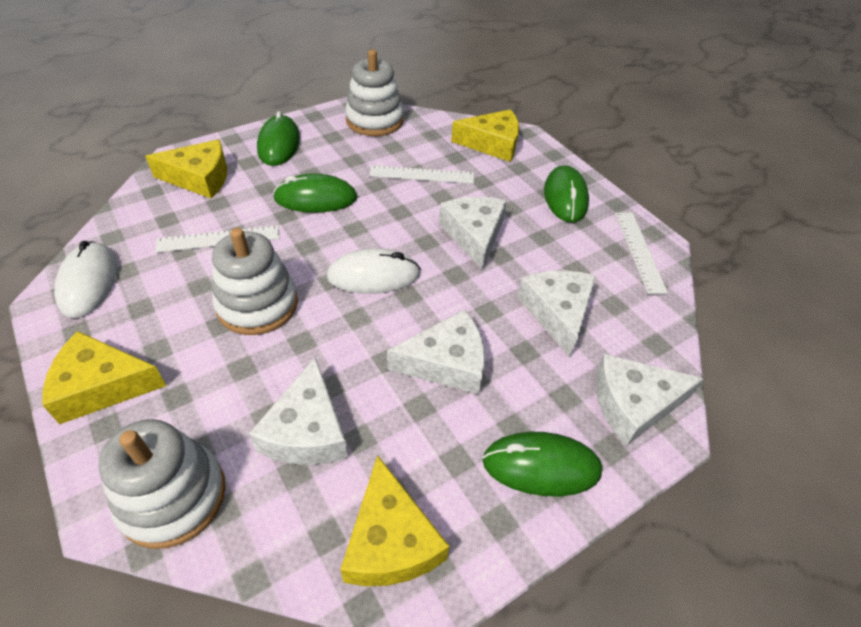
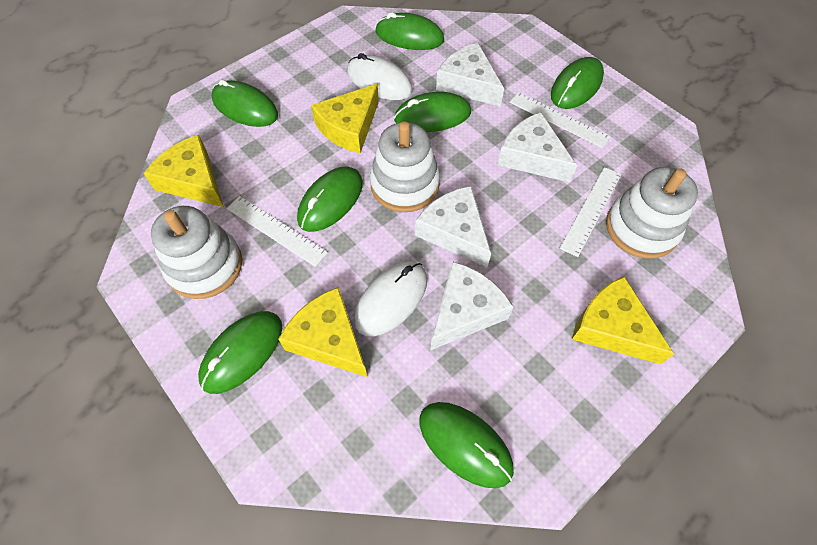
green mouse: 4 -> 7
white cheese: 5 -> 4

